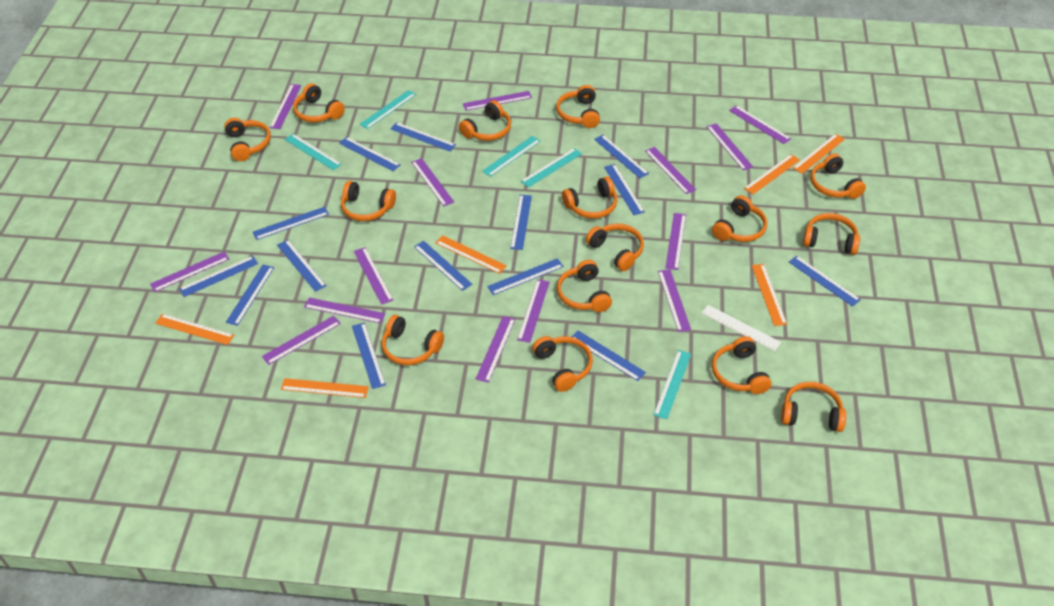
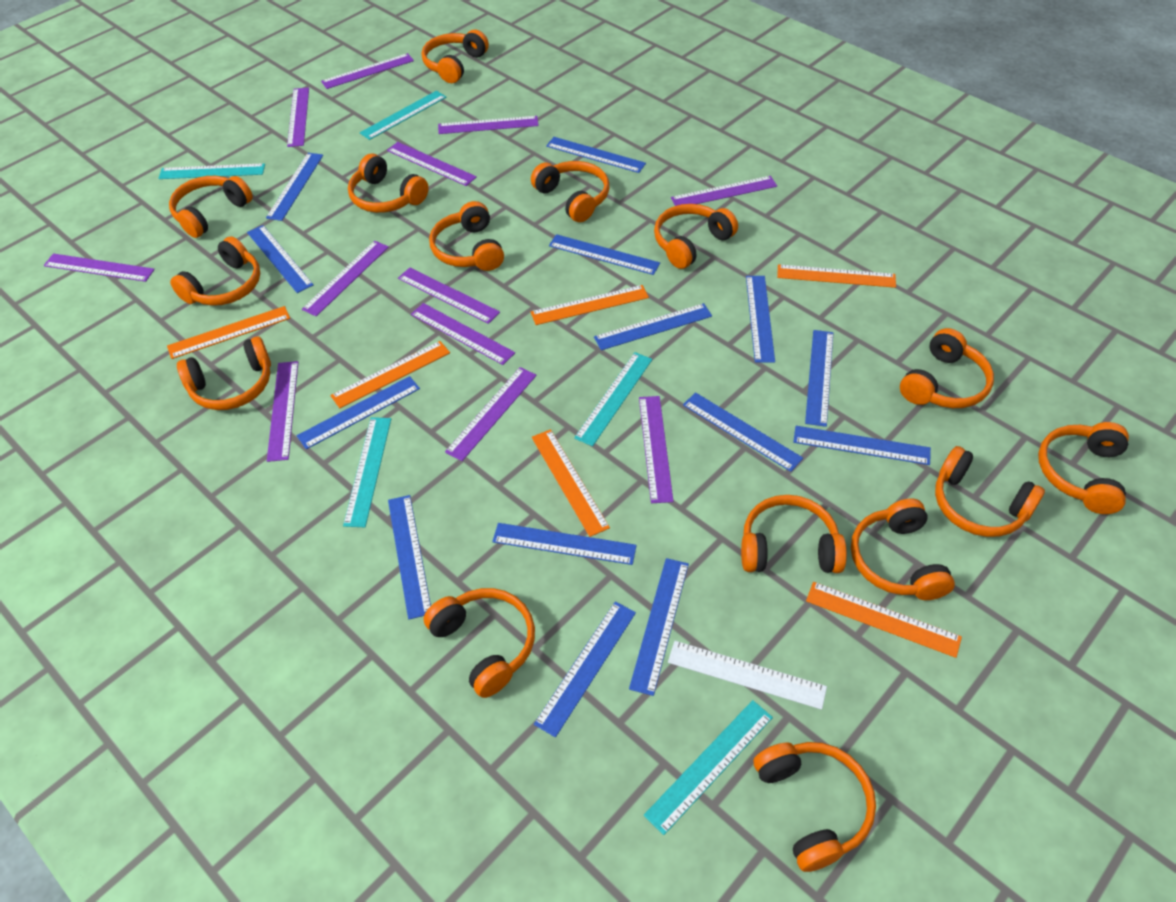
purple ruler: 14 -> 12

